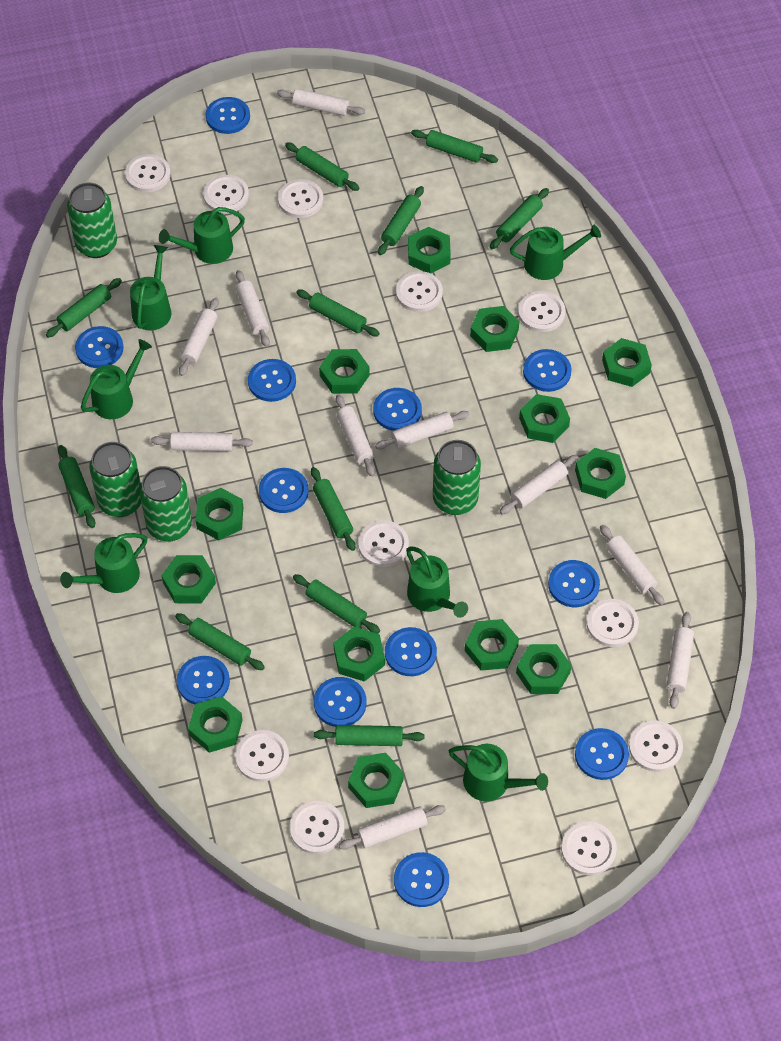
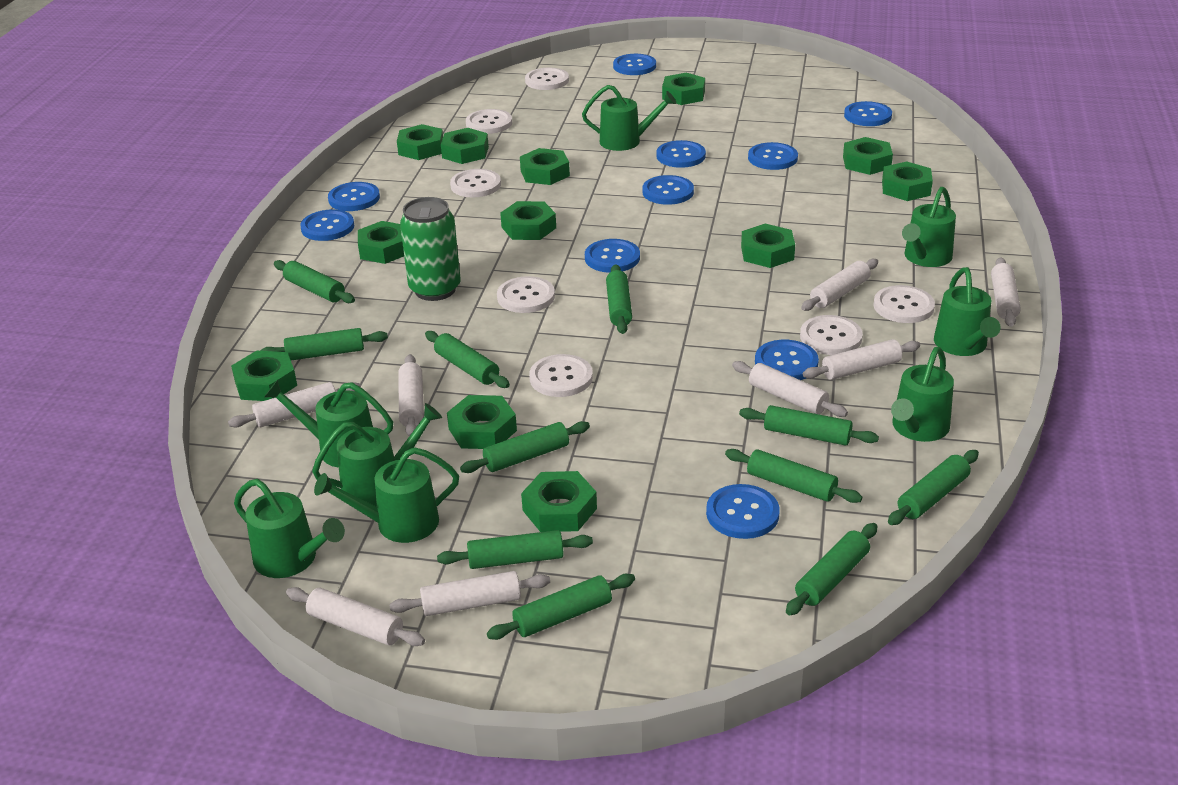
blue button: 12 -> 10
green can: 4 -> 1
green nut: 13 -> 12
green watering can: 7 -> 8
white button: 11 -> 7
white rolling pin: 10 -> 8

